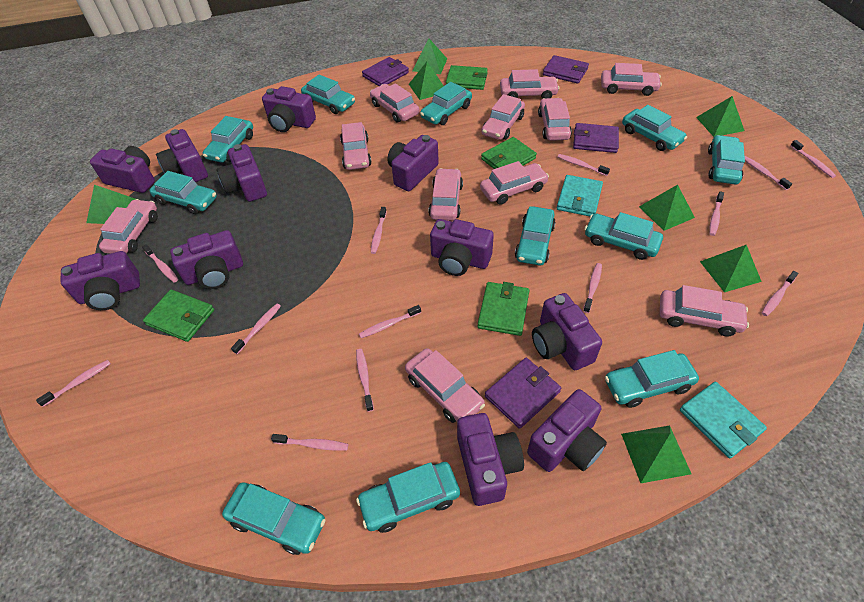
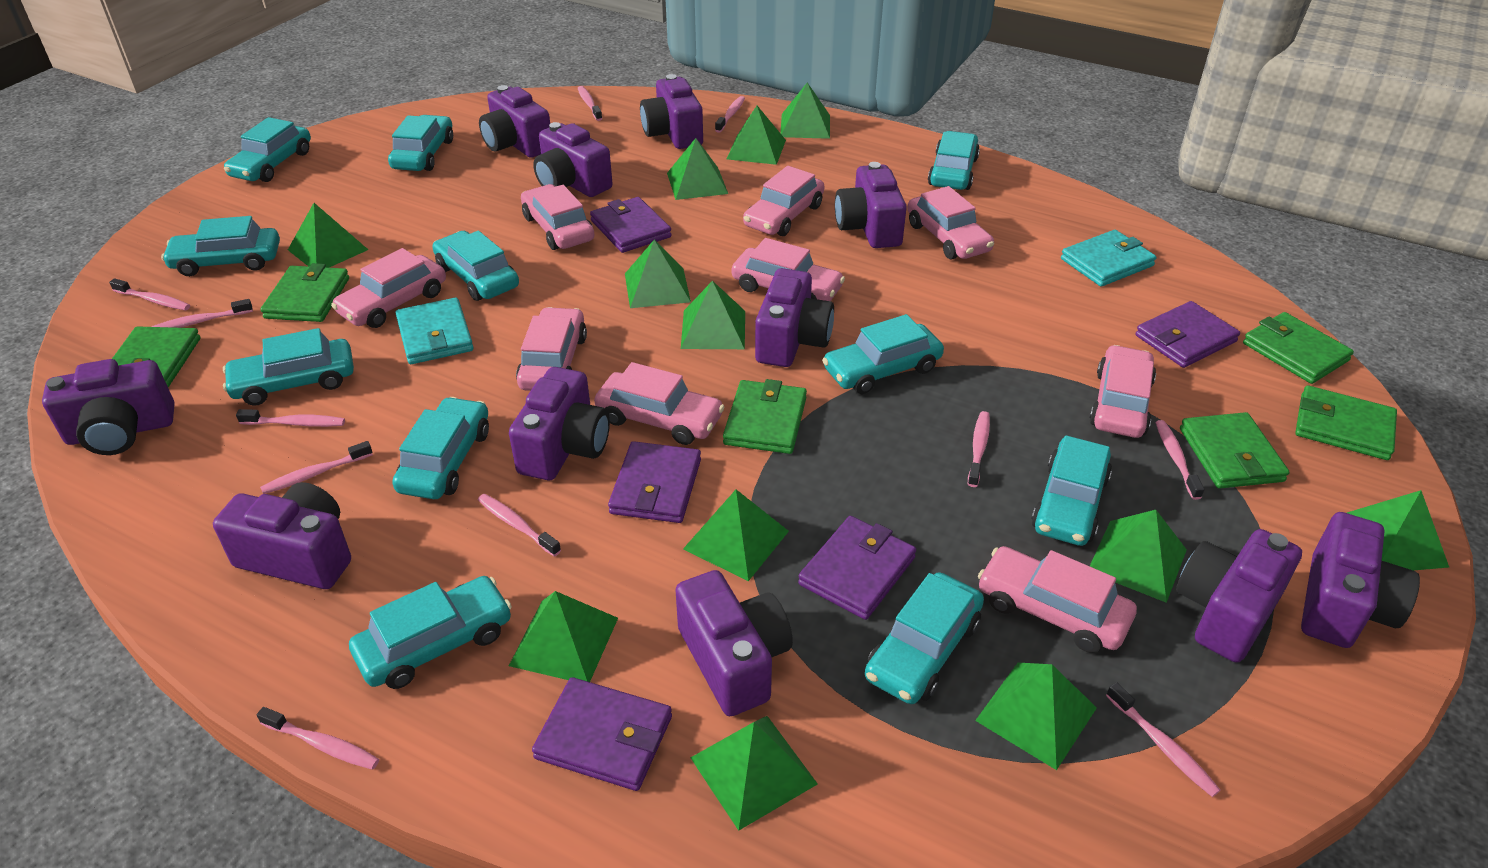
green pyramid: 7 -> 12
green wallet: 4 -> 6
pink car: 11 -> 9
pink toothbrush: 13 -> 11
purple wallet: 4 -> 5

